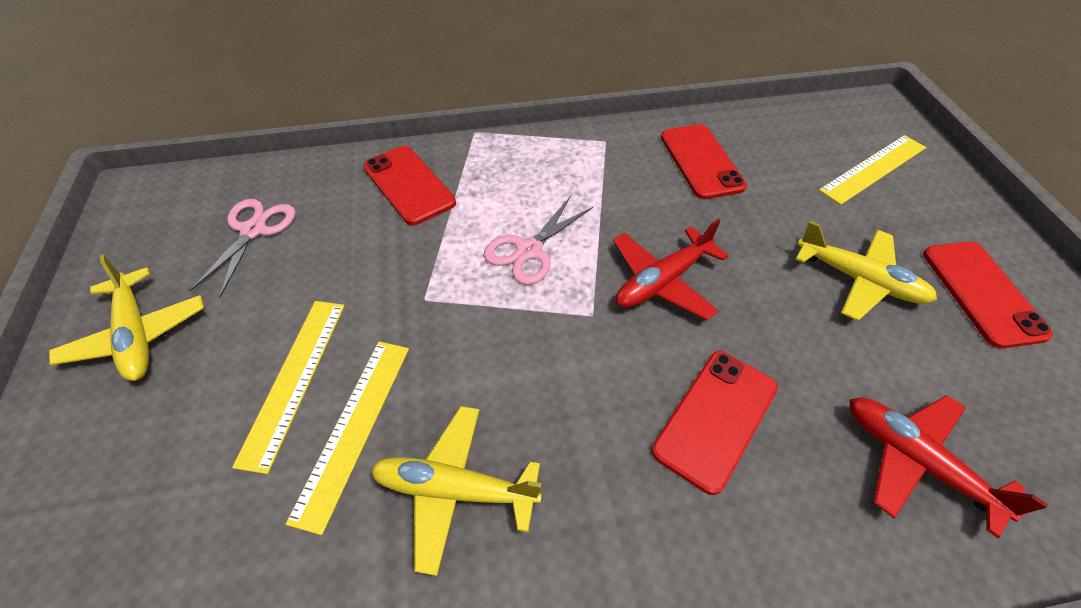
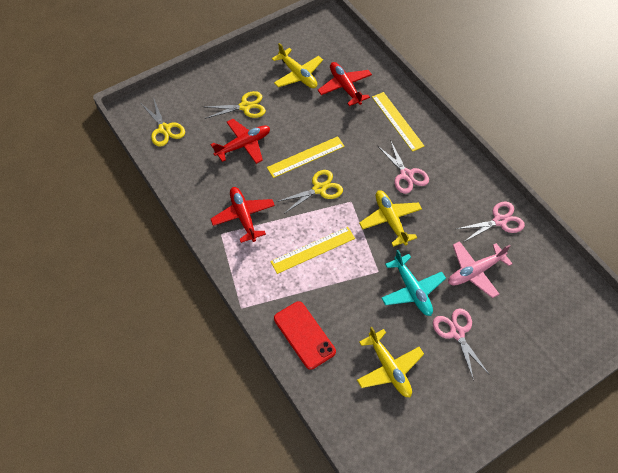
pink plane: 0 -> 1
pink scissors: 2 -> 3
red phone: 4 -> 1
red plane: 2 -> 3
turquoise plane: 0 -> 1
yellow scissors: 0 -> 3

